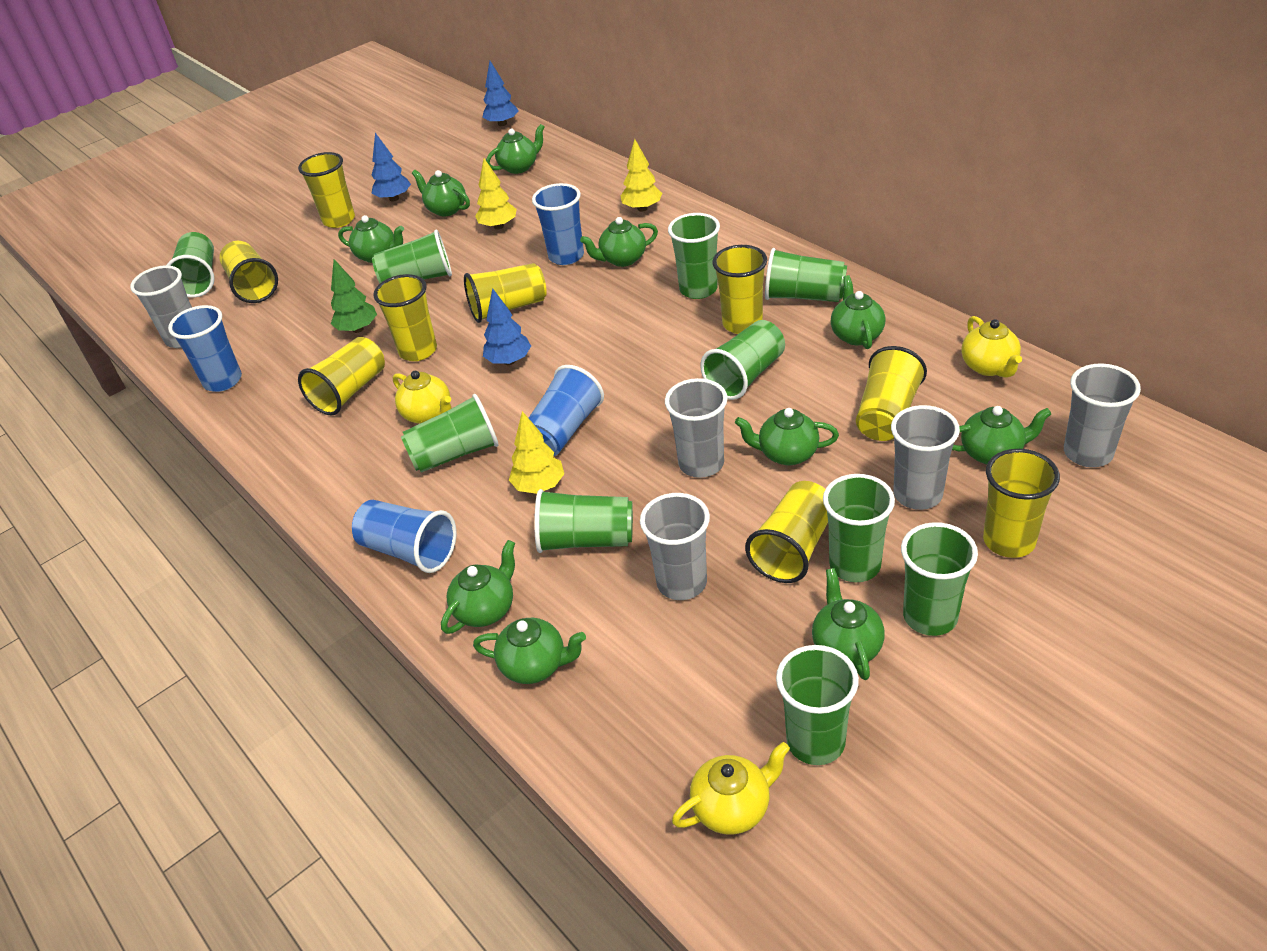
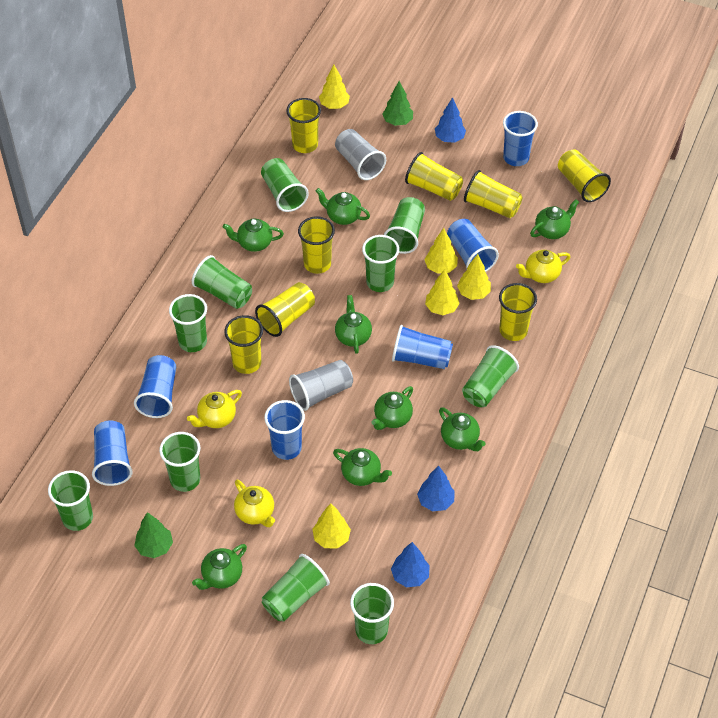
blue cup: 4 -> 6
green teapot: 10 -> 8
green tree: 1 -> 2
grey cup: 5 -> 2
yellow cup: 9 -> 8
yellow tree: 3 -> 5

